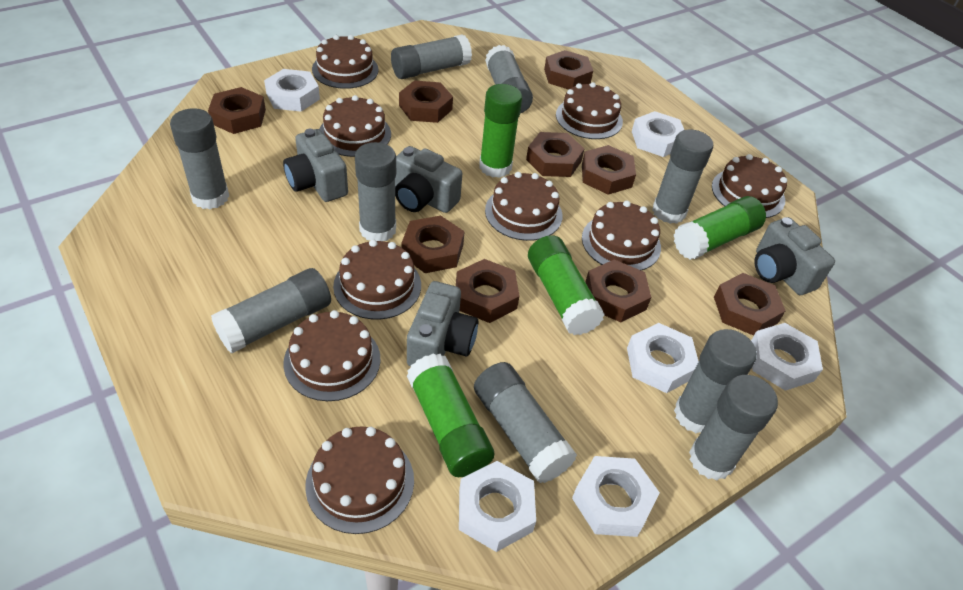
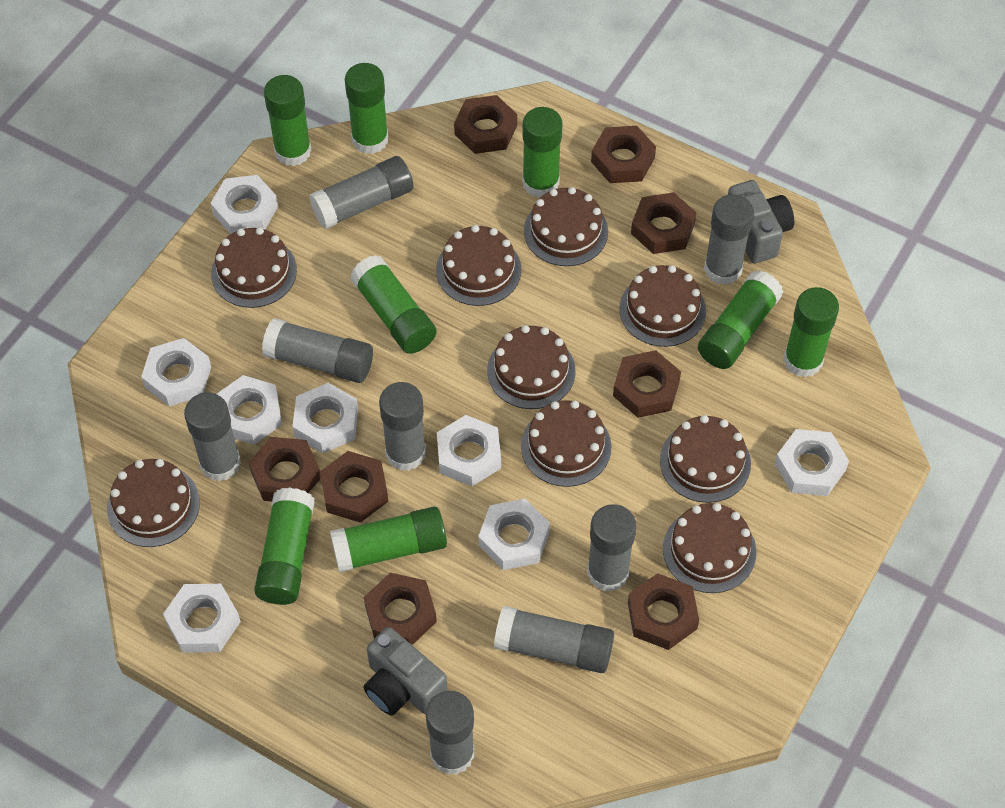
brown nut: 9 -> 8
green glue stick: 4 -> 8
grey camera: 4 -> 2
grey glue stick: 9 -> 8
white nut: 6 -> 8

